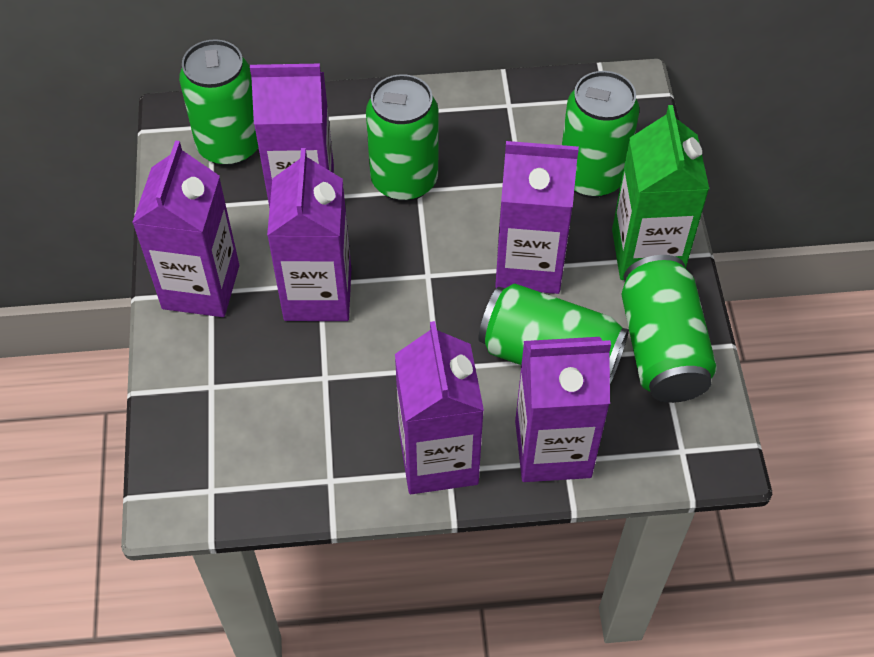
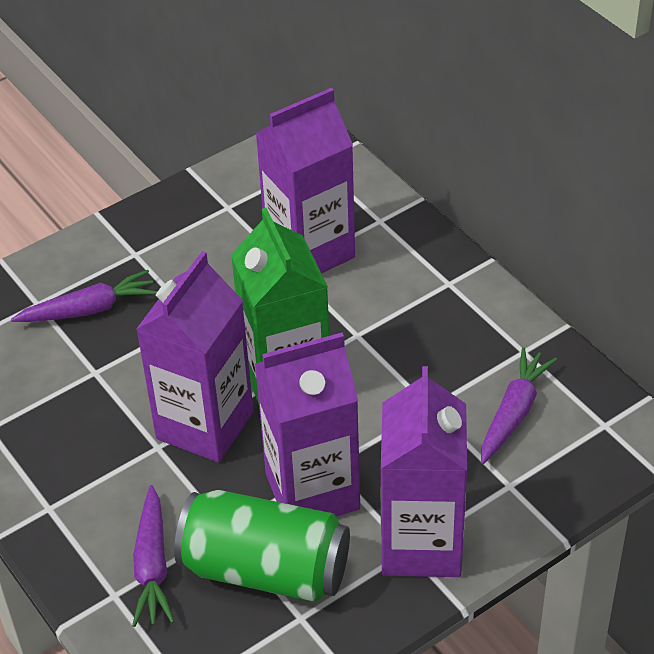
green can: 5 -> 1
purple carrot: 0 -> 3
purple carton: 6 -> 4

